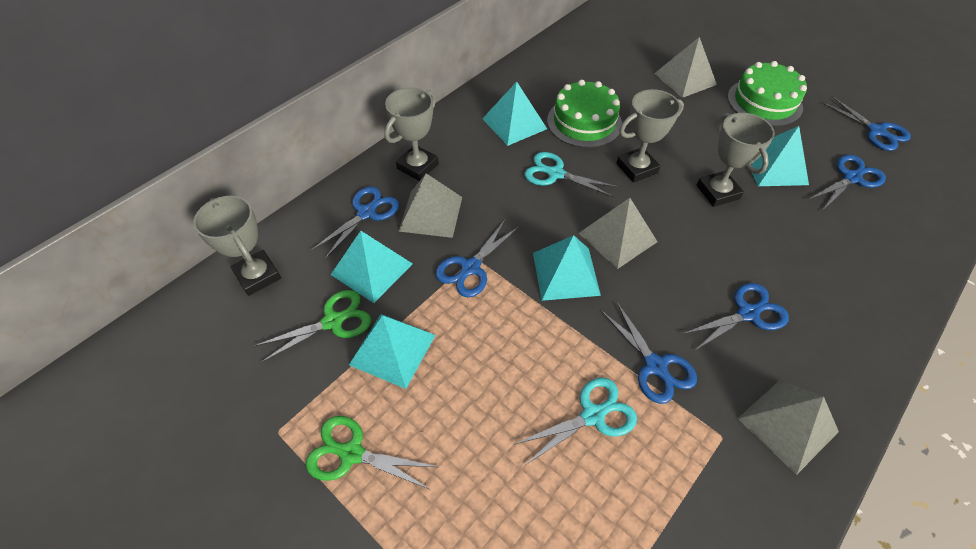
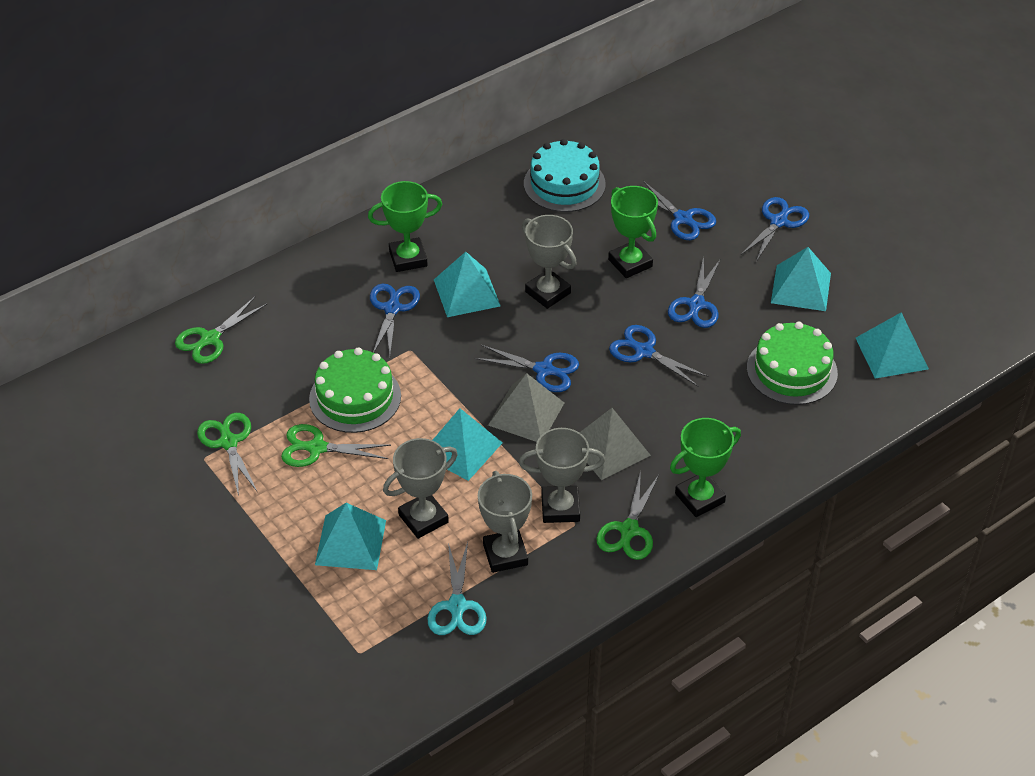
green scissors: 2 -> 4
green trophy: 0 -> 3
grey pyramid: 4 -> 2
turquoise cake: 0 -> 1
turquoise scissors: 2 -> 1

